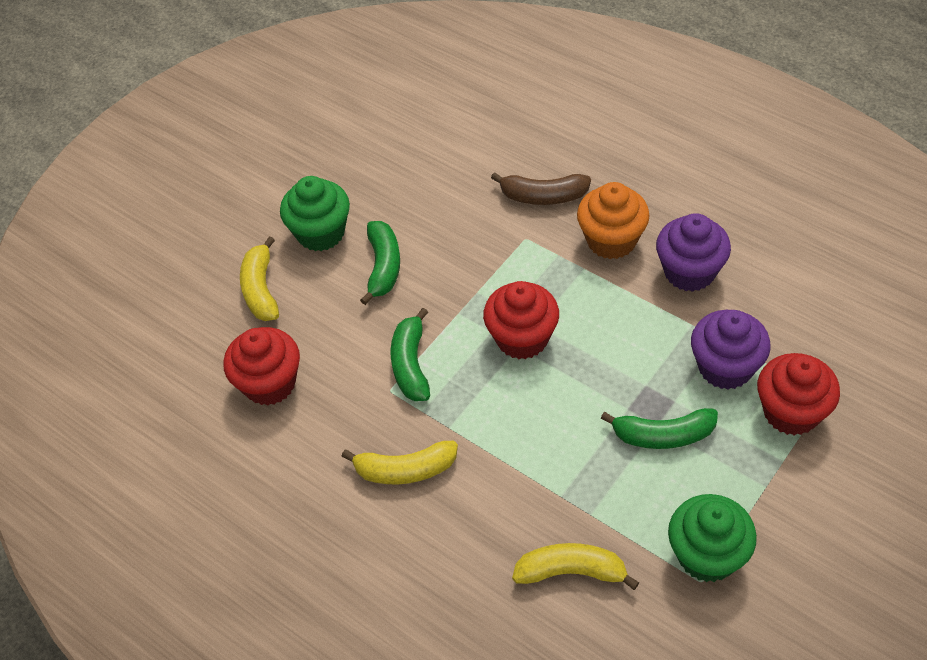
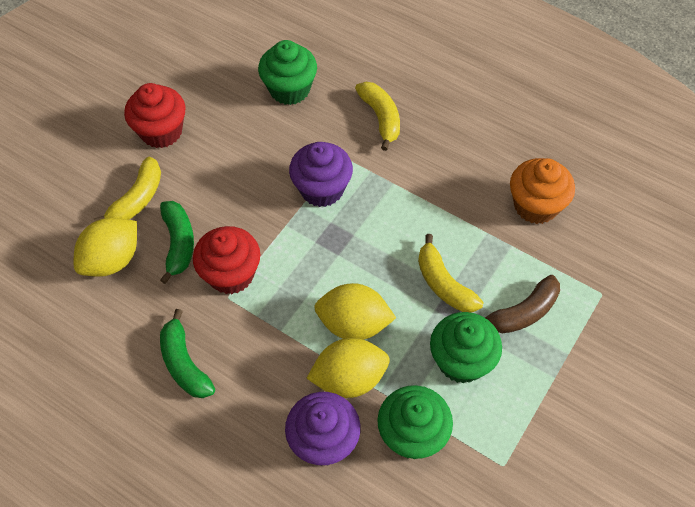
green banana: 3 -> 2
green cupcake: 2 -> 3
red cupcake: 3 -> 2
yellow lemon: 0 -> 3

